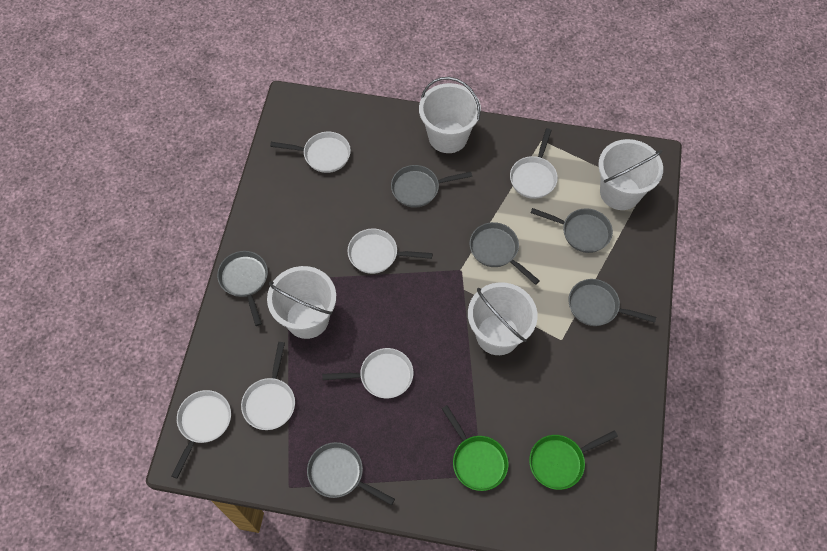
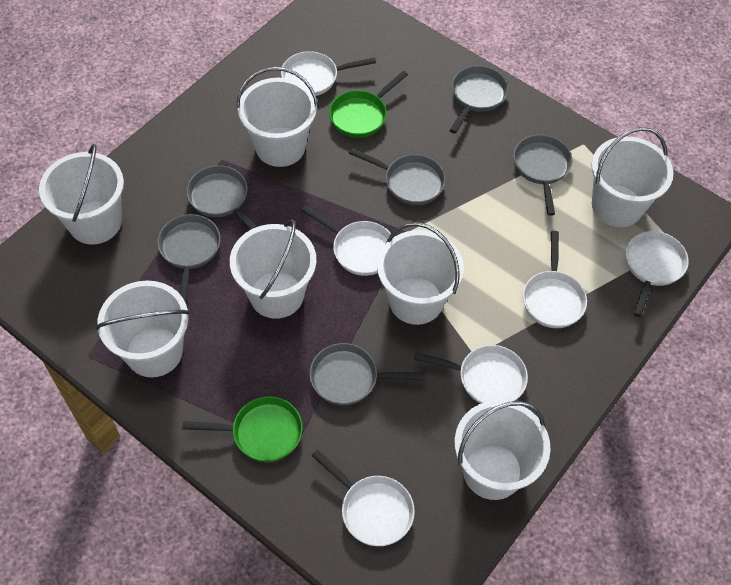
white bucket: 4 -> 7

